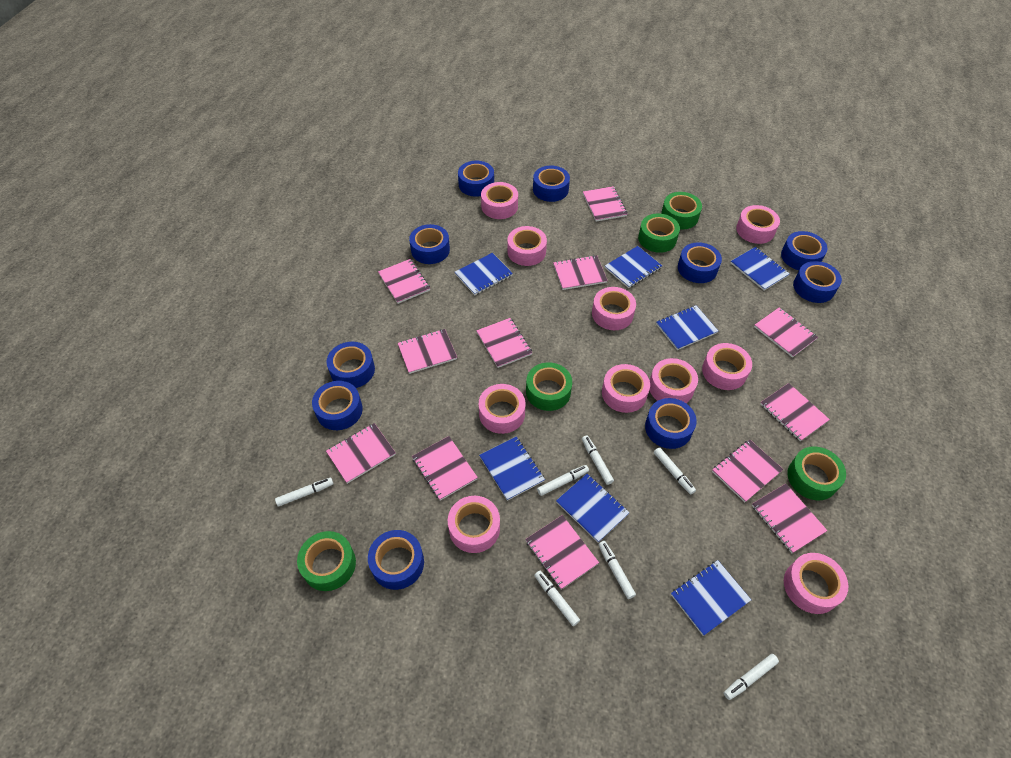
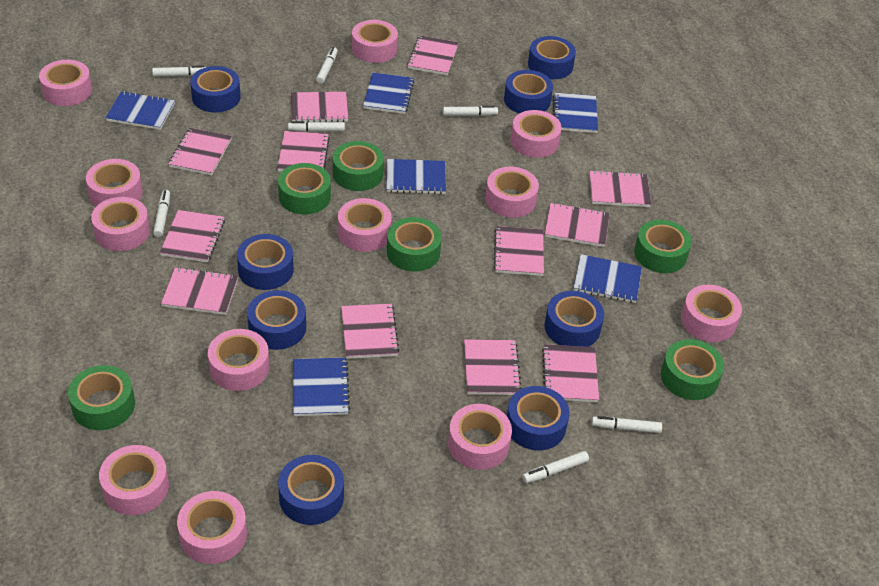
blue notebook: 7 -> 6
blue tape: 10 -> 8
green tape: 5 -> 6
pink tape: 10 -> 12

